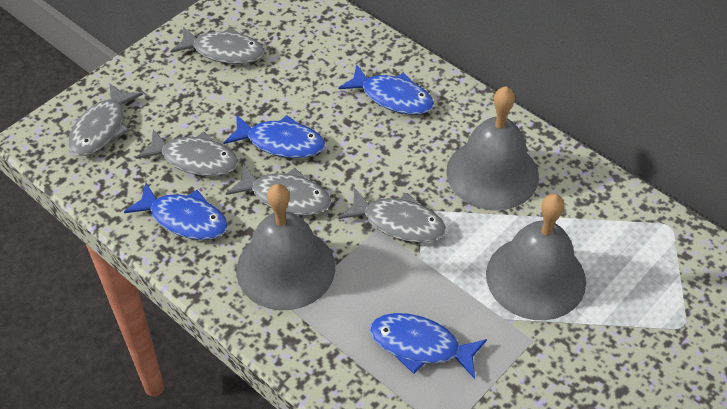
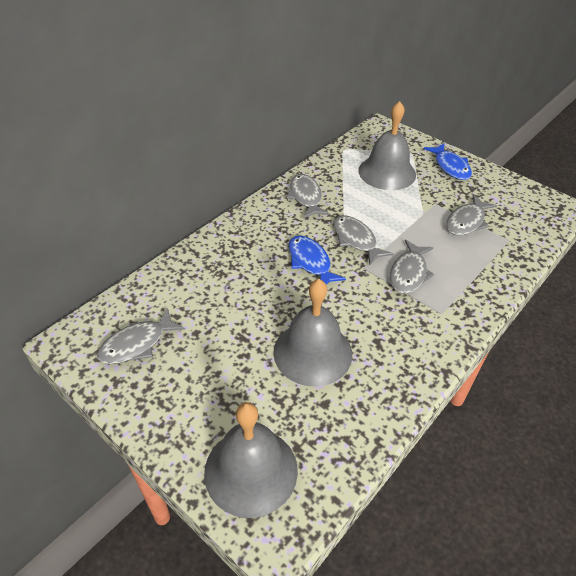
blue fish: 4 -> 2

